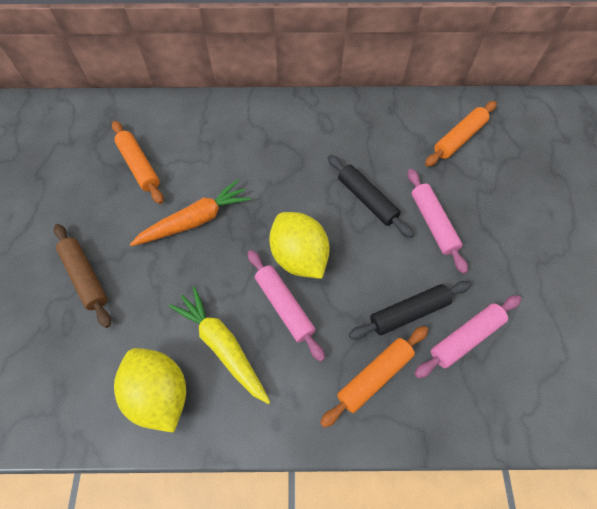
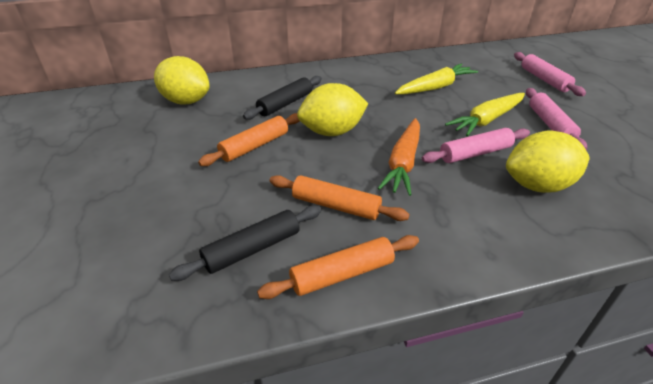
brown rolling pin: 1 -> 0
yellow carrot: 1 -> 2
yellow lemon: 2 -> 3

